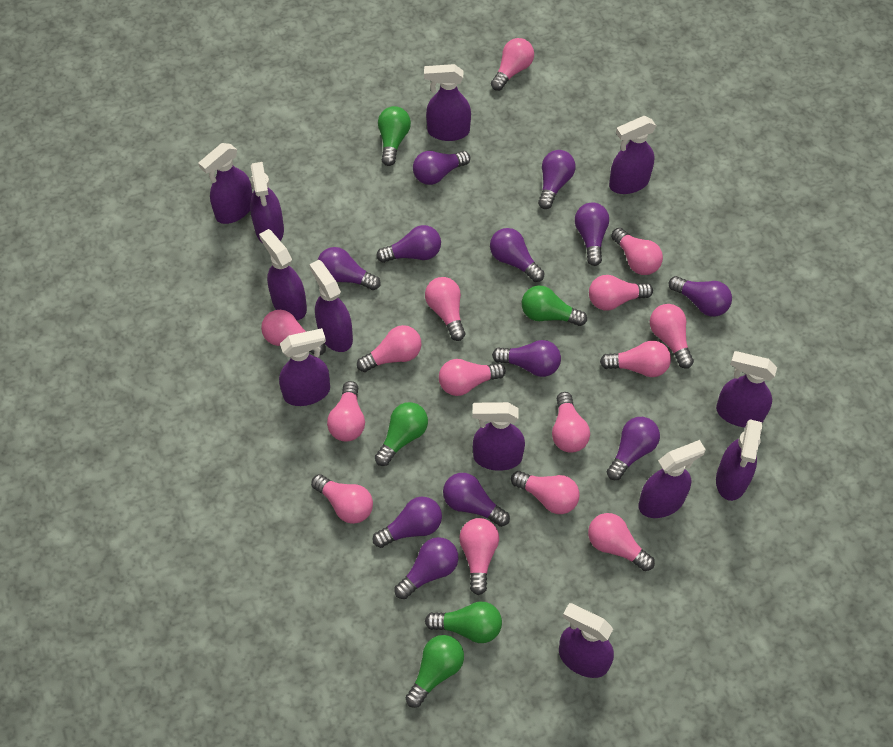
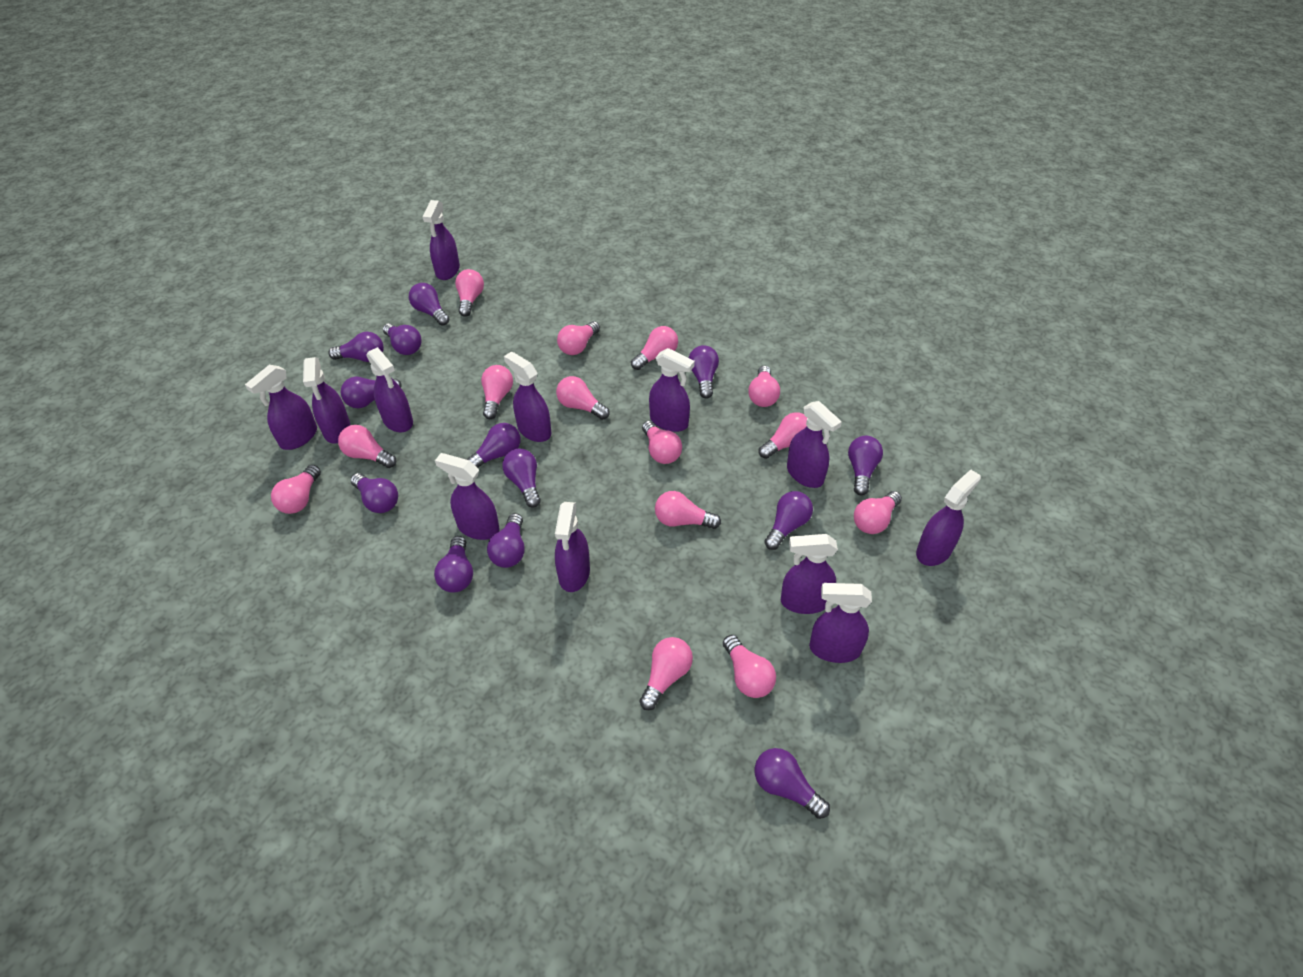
green light bulb: 5 -> 0
pink light bulb: 15 -> 14
purple light bulb: 12 -> 13

